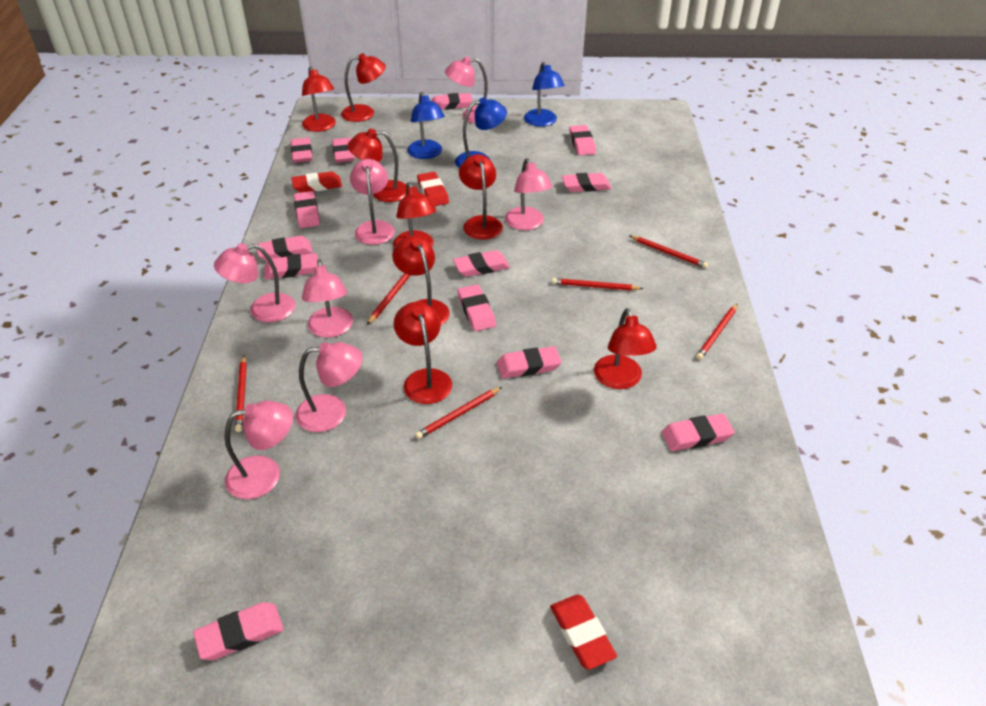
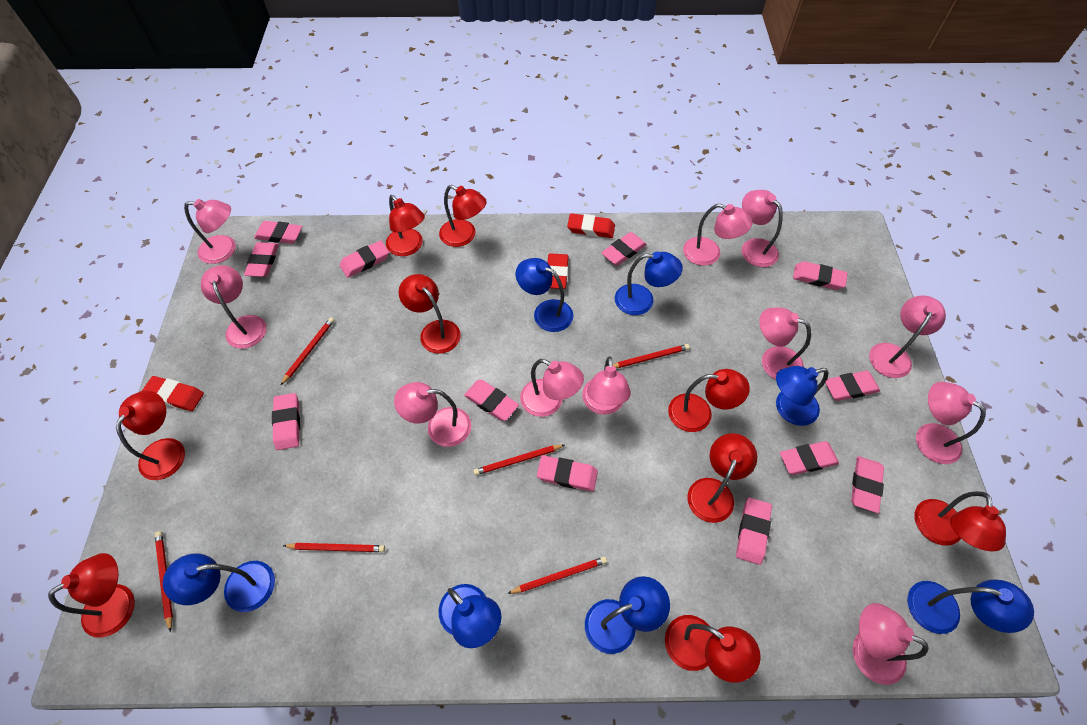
blue lamp: 3 -> 7
pink eraser: 13 -> 12
pink lamp: 7 -> 11
red lamp: 8 -> 9

